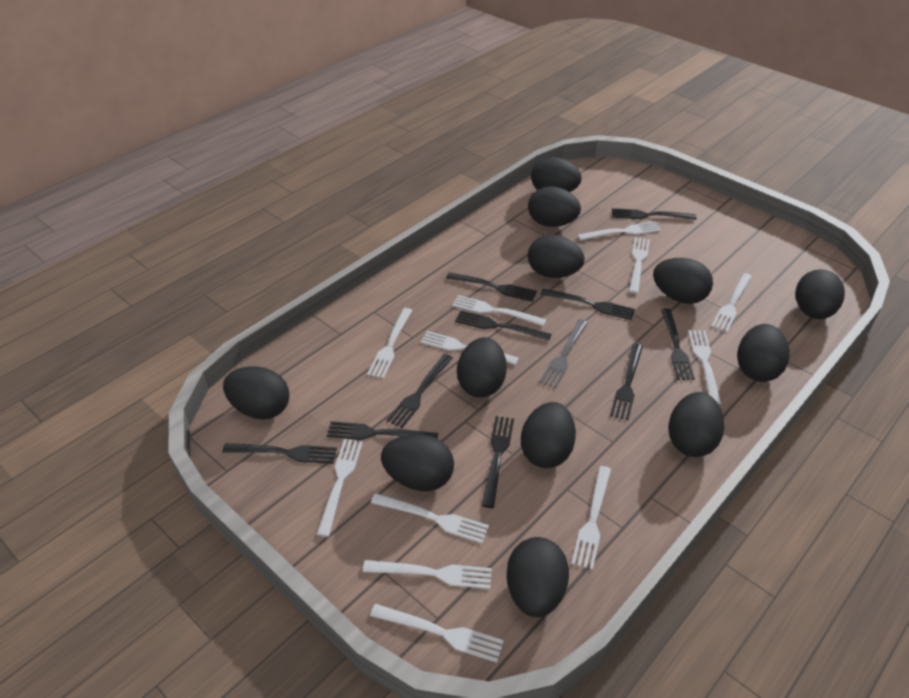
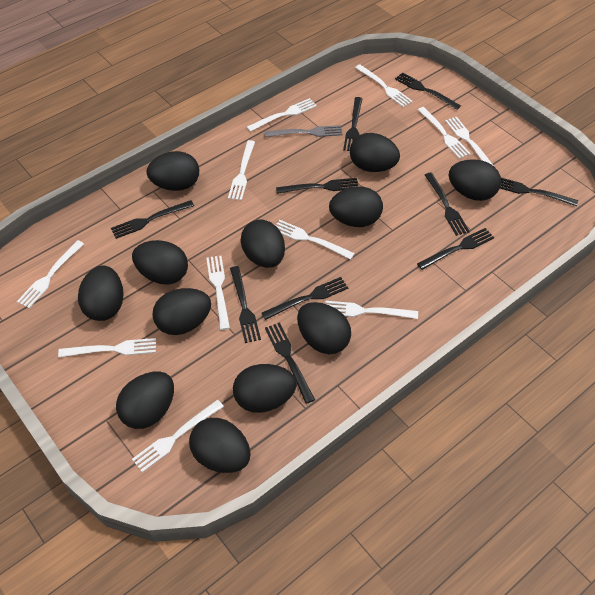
white fork: 12 -> 11

